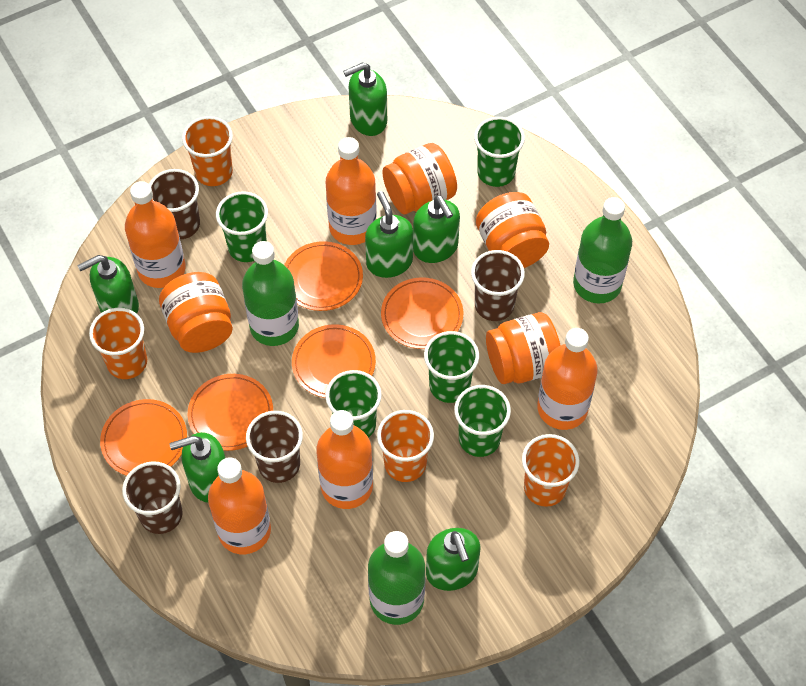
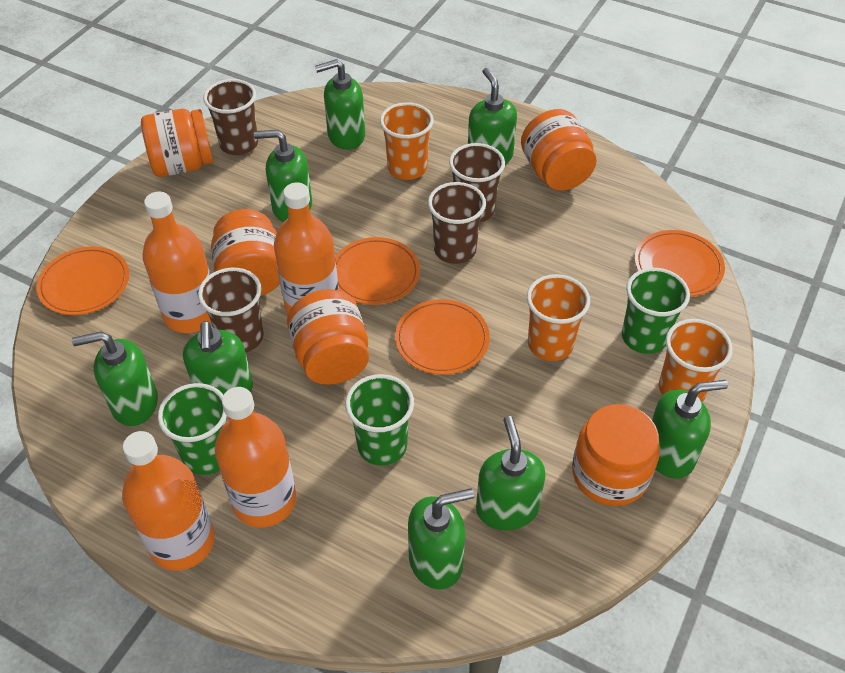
green bottle: 3 -> 0
green cup: 5 -> 3
green soap dispenser: 6 -> 8
orange bottle: 5 -> 4
orange cup: 4 -> 3
orange jar: 4 -> 5
orange plate: 5 -> 4

